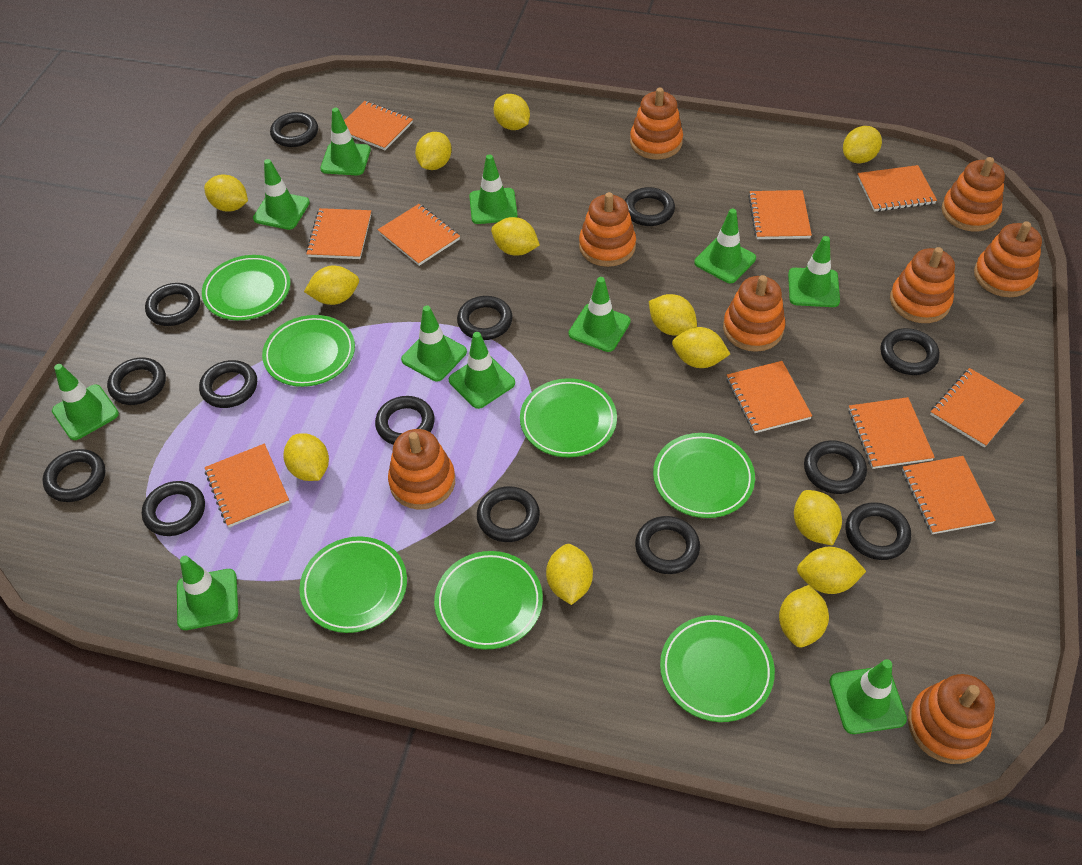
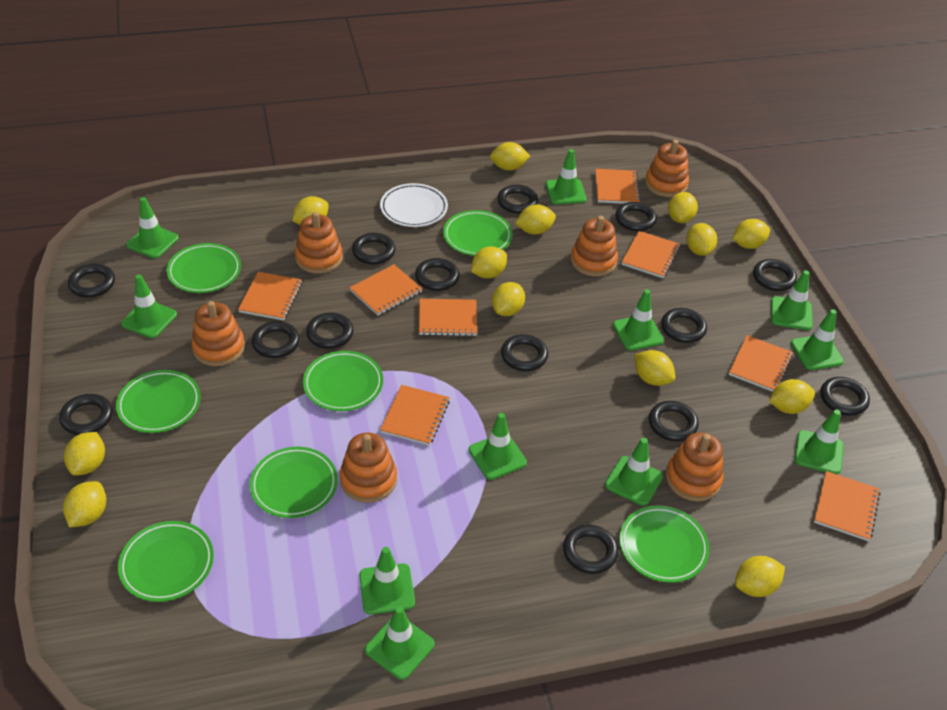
orange notebook: 10 -> 8
orange stacking toy: 8 -> 6
white plate: 0 -> 1

